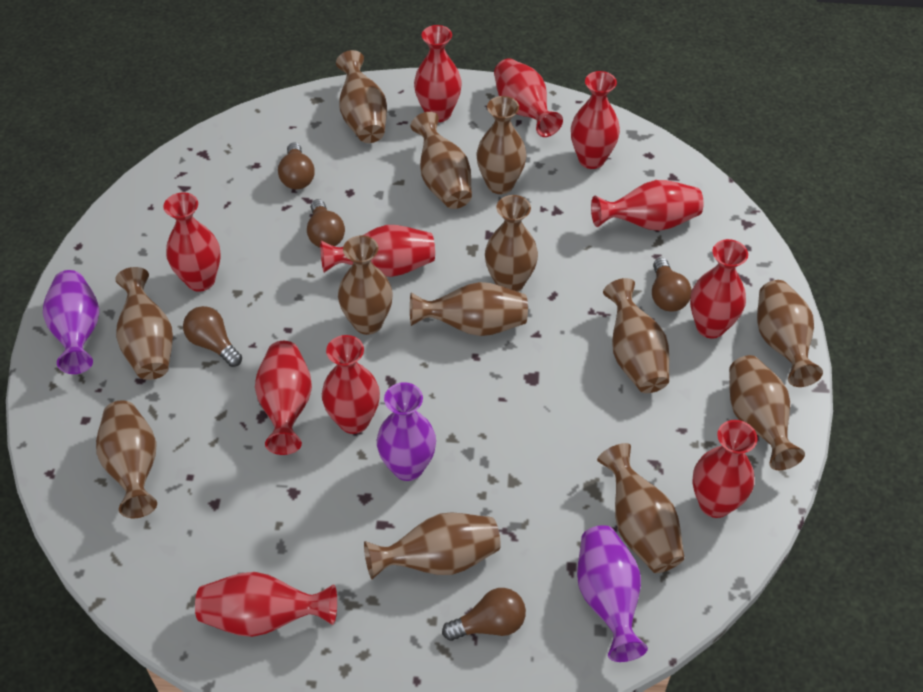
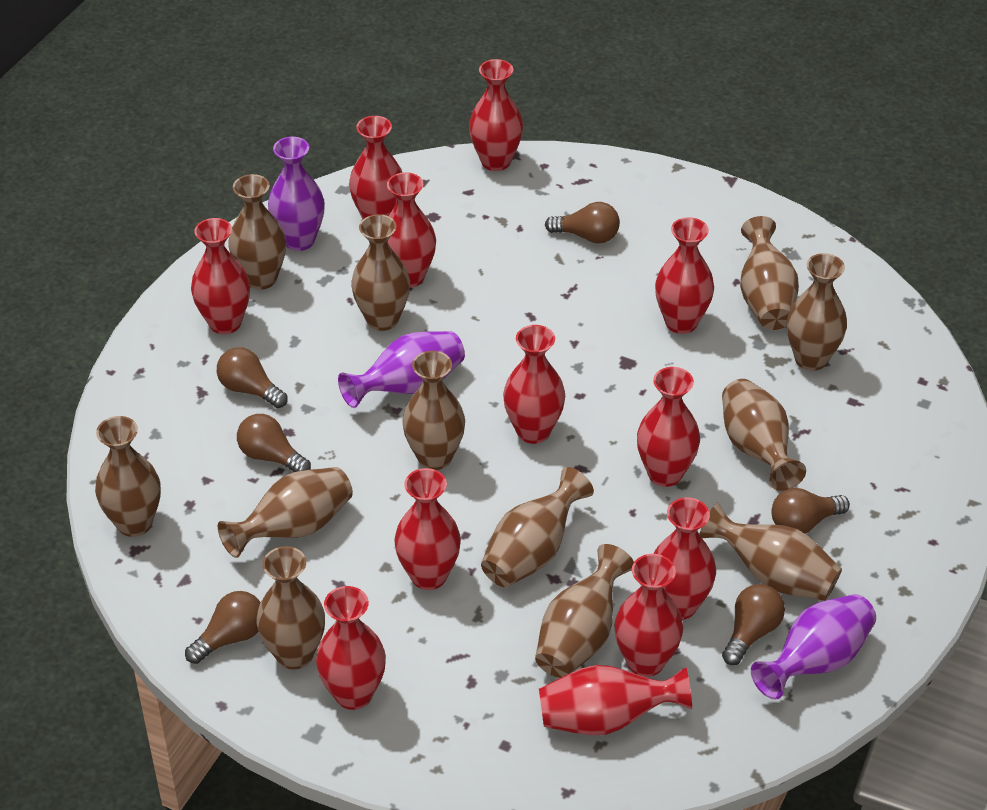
brown light bulb: 5 -> 6
brown vase: 13 -> 12
red vase: 11 -> 12

